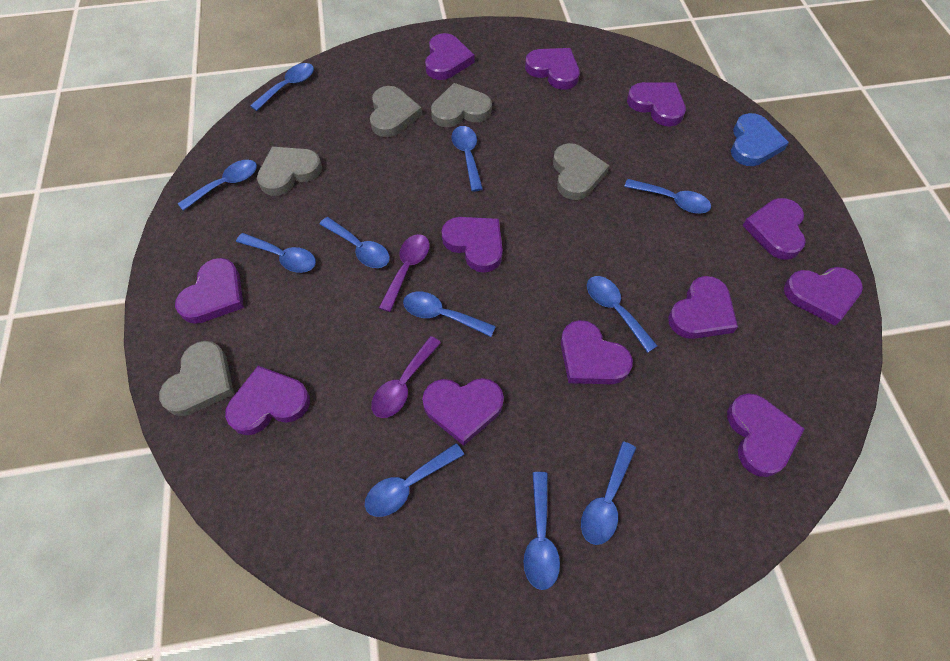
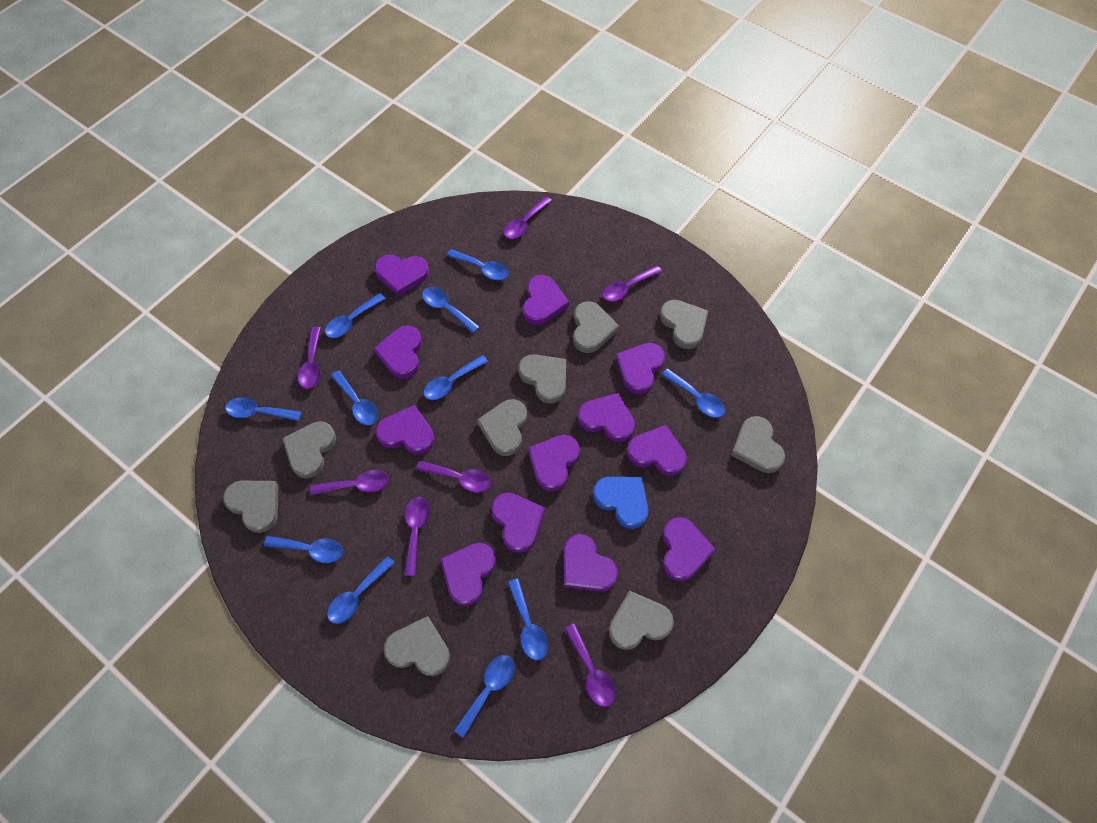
grey heart: 5 -> 9
purple spoon: 2 -> 7

